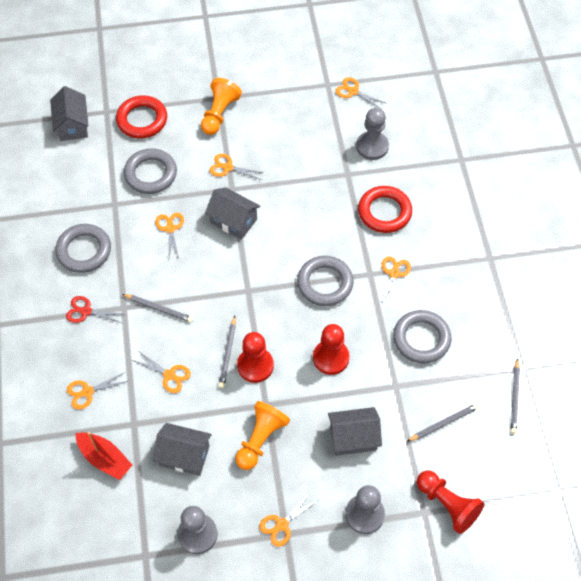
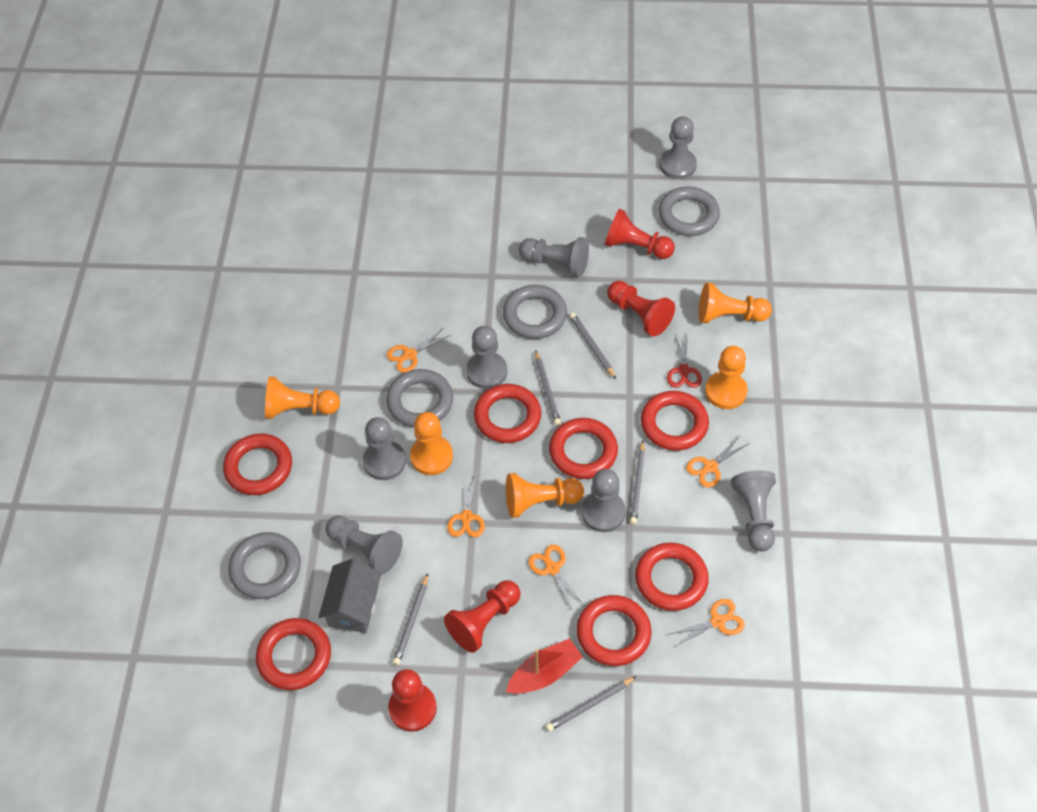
grey house: 4 -> 1
grey pawn: 3 -> 7
grey pencil: 4 -> 5
orange pawn: 2 -> 5
orange scissors: 7 -> 5
red pawn: 3 -> 4
red ring: 2 -> 7

